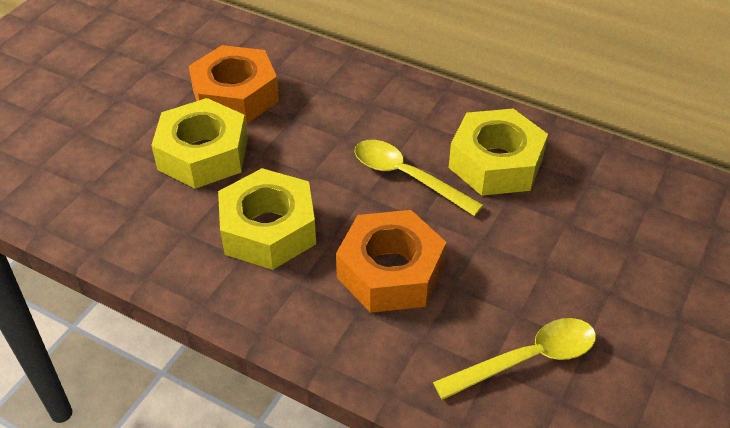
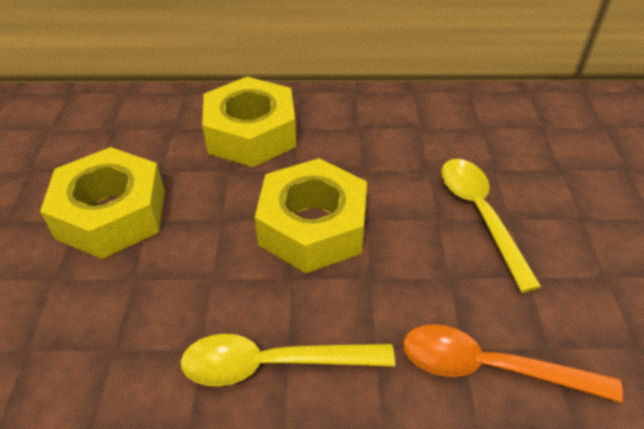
orange nut: 2 -> 0
orange spoon: 0 -> 1

